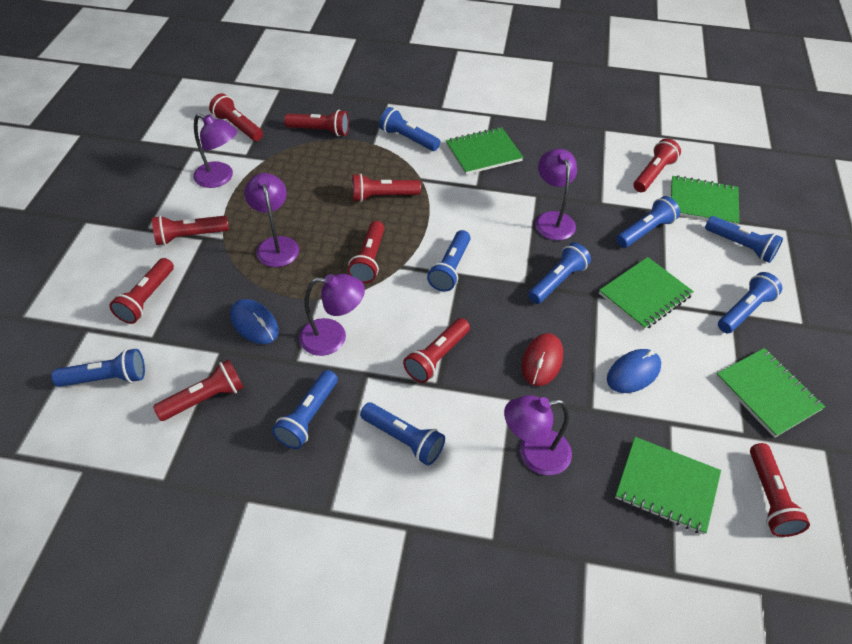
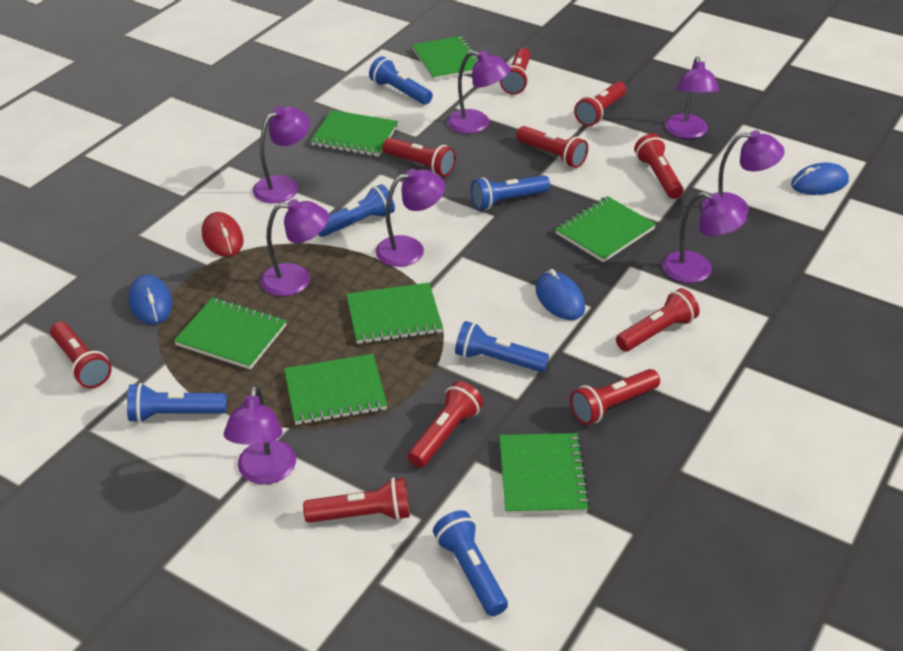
blue flashlight: 9 -> 6
blue mouse: 2 -> 3
green notebook: 5 -> 7
purple lamp: 5 -> 8

